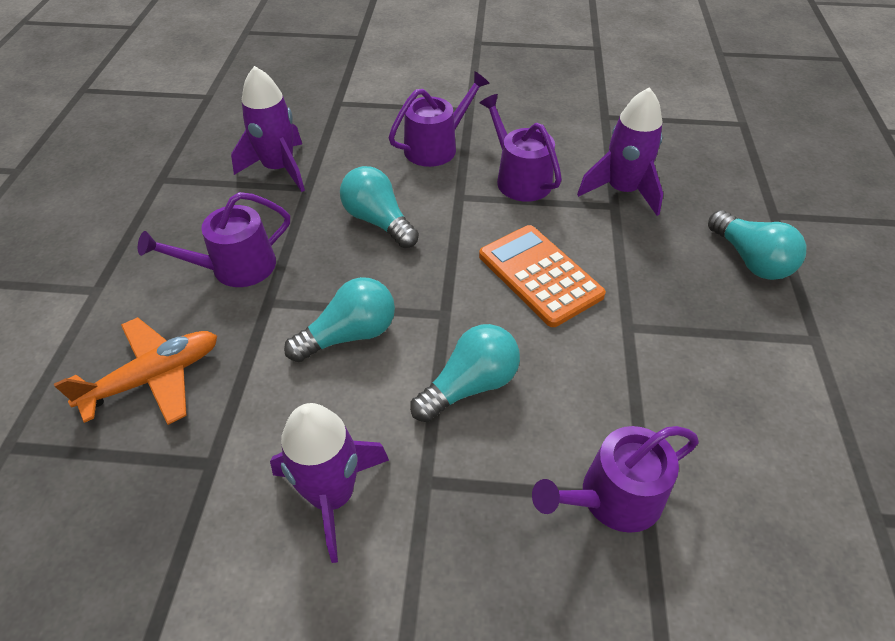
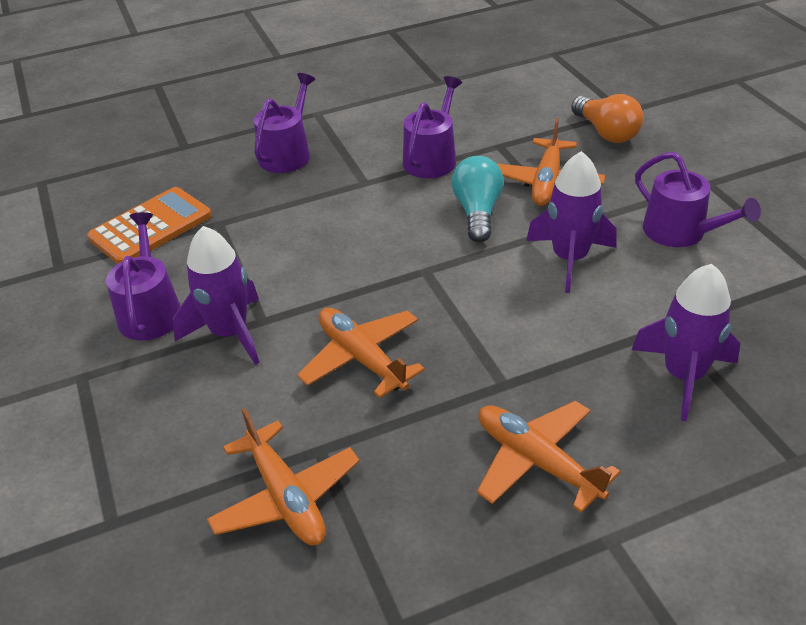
orange light bulb: 0 -> 1
orange plane: 1 -> 4
turquoise light bulb: 4 -> 1

